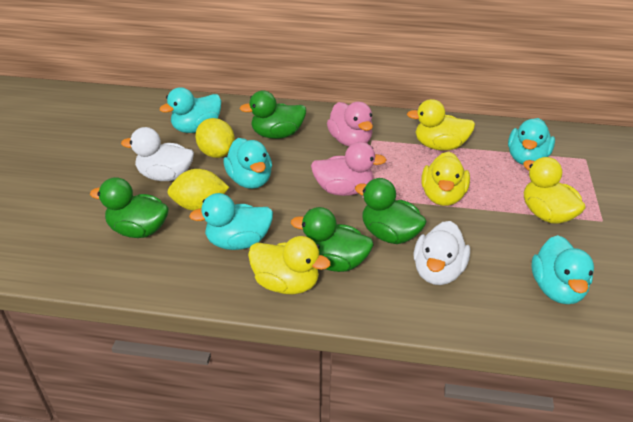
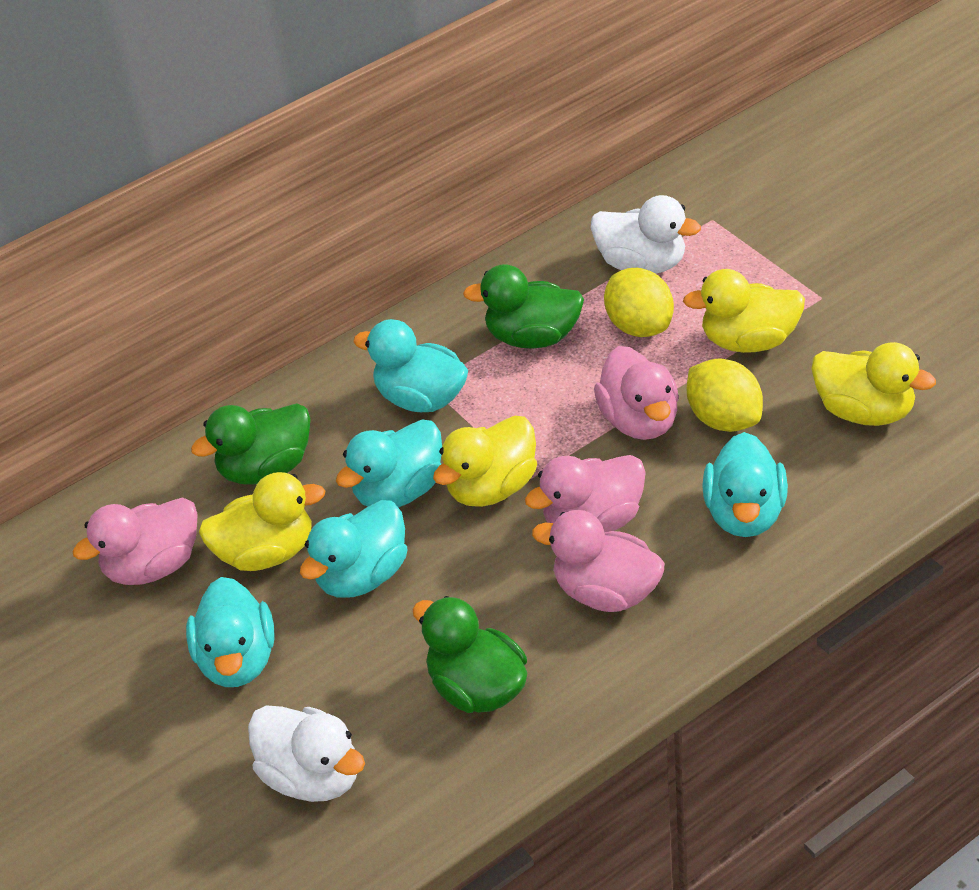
green duck: 4 -> 3
pink duck: 2 -> 4

